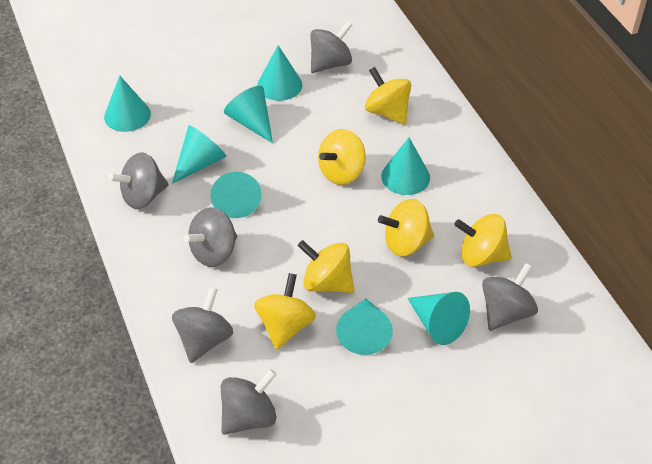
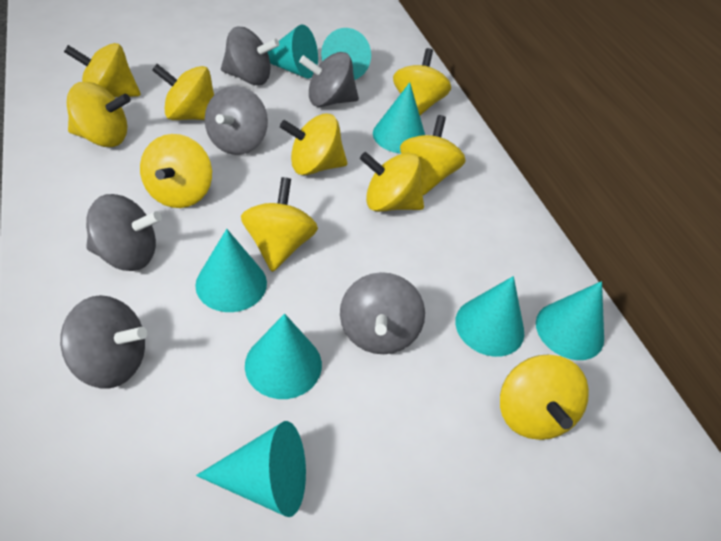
yellow spinning top: 6 -> 10

